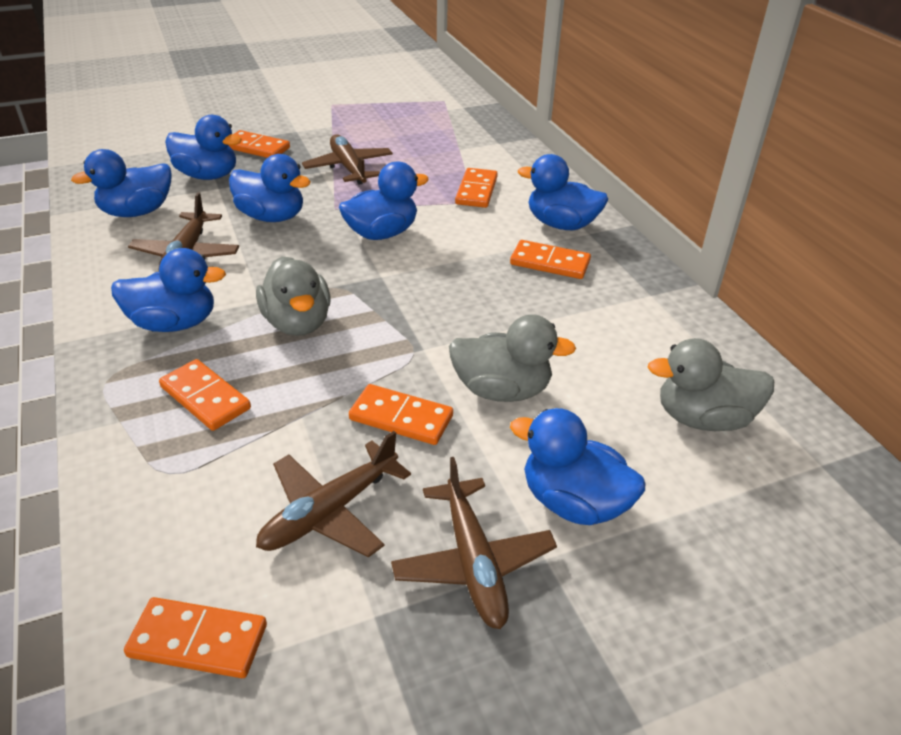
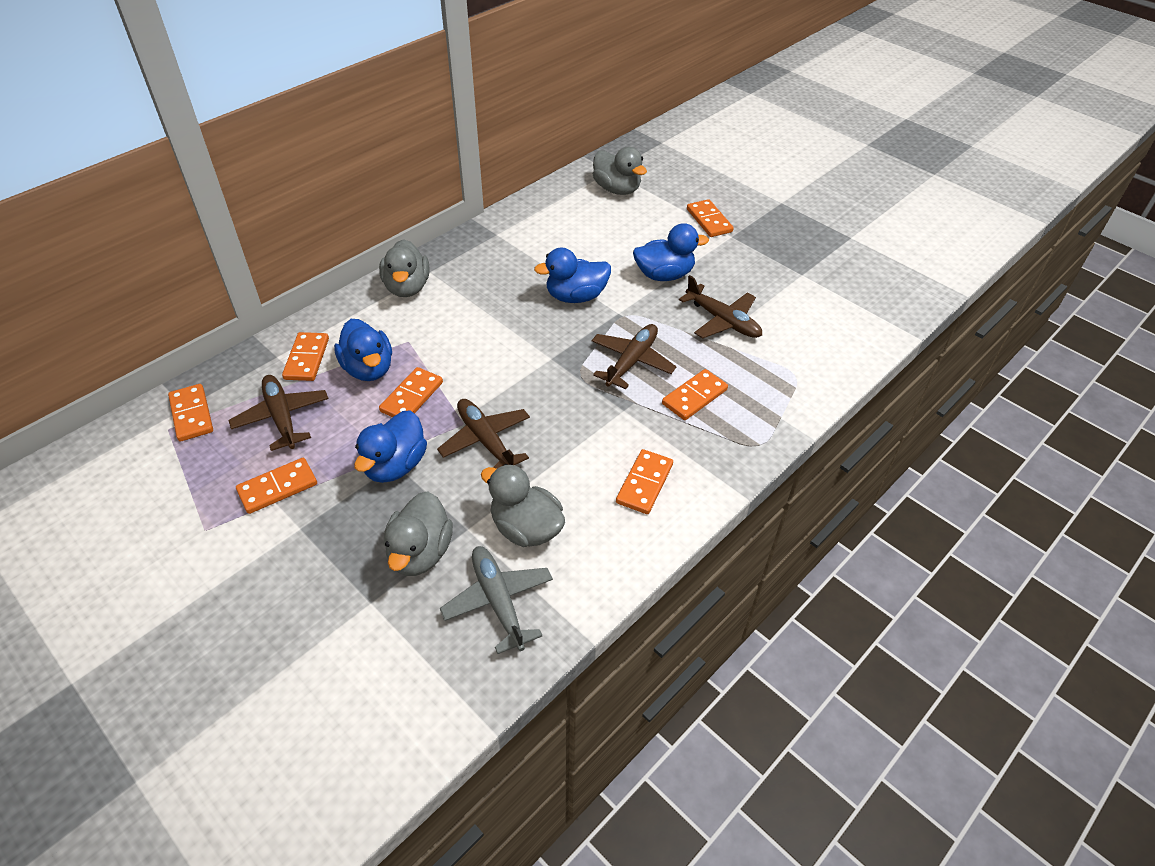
blue duck: 7 -> 4
grey duck: 3 -> 4
grey plane: 0 -> 1
orange domino: 6 -> 7

